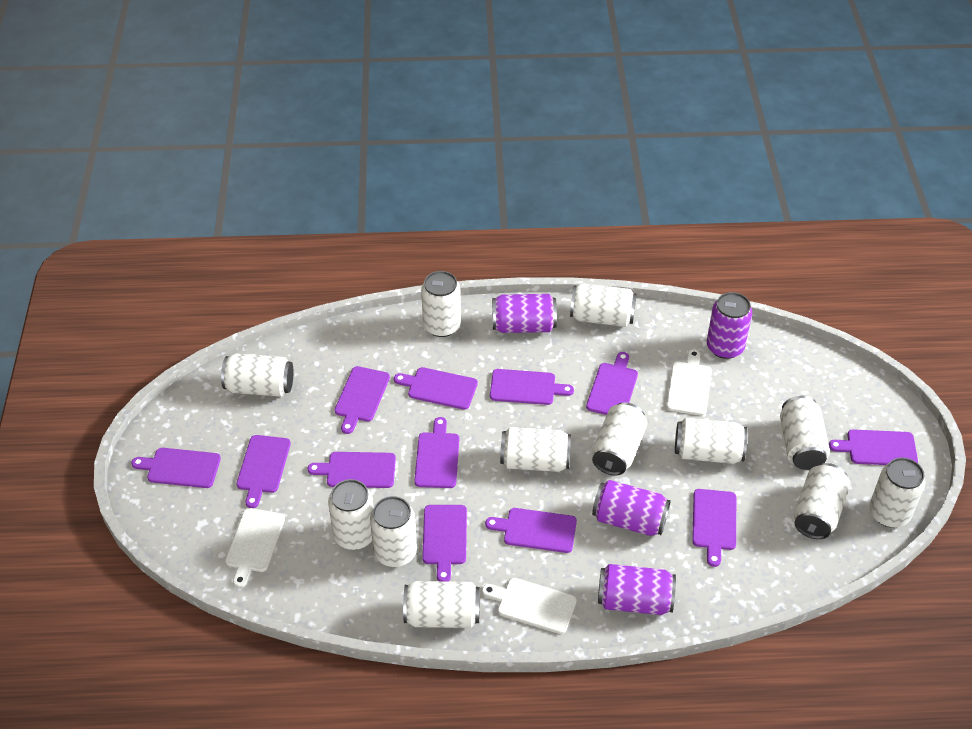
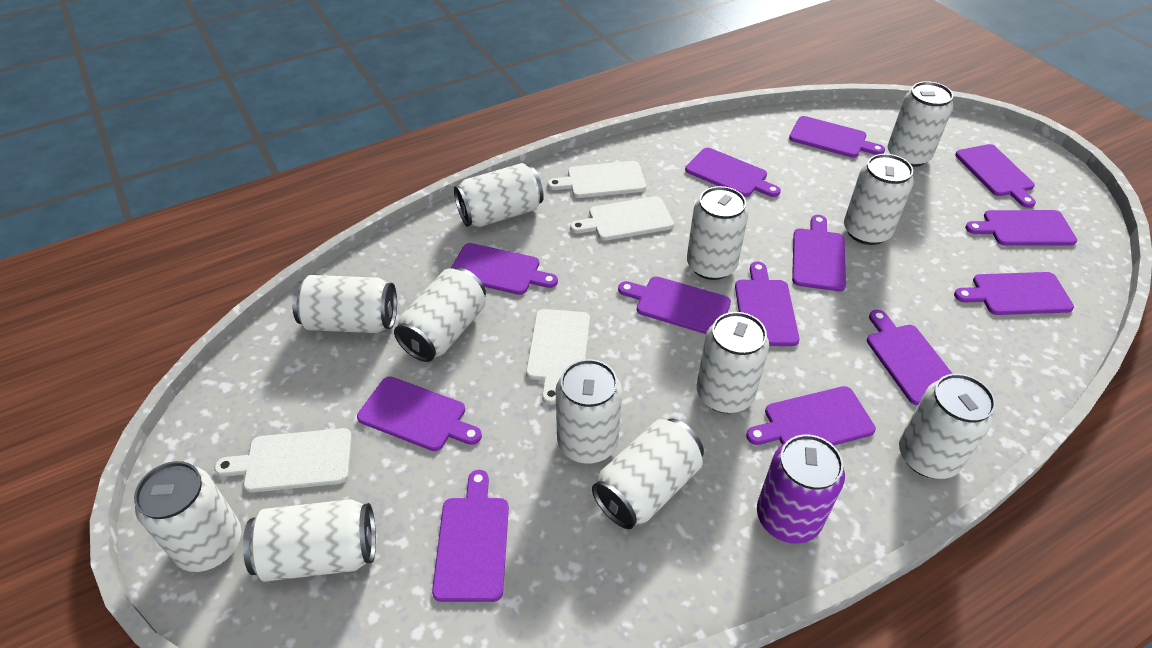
purple can: 4 -> 1
purple cutting board: 12 -> 13
white cutting board: 3 -> 4

